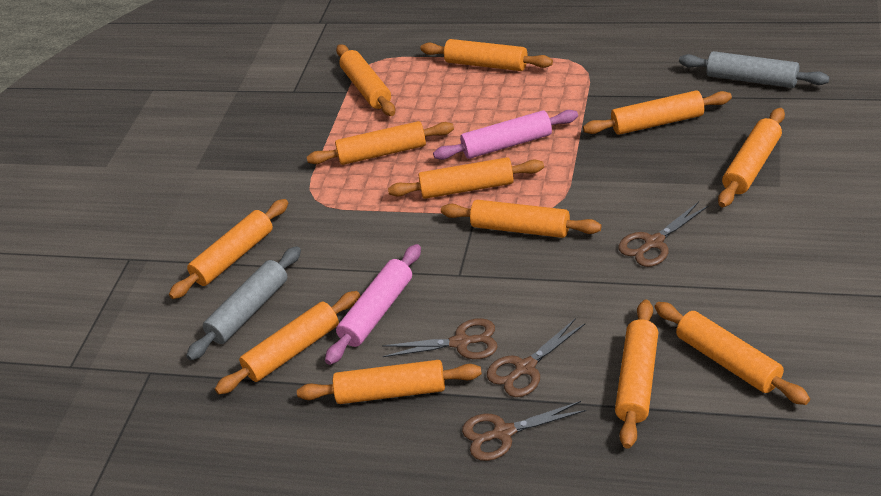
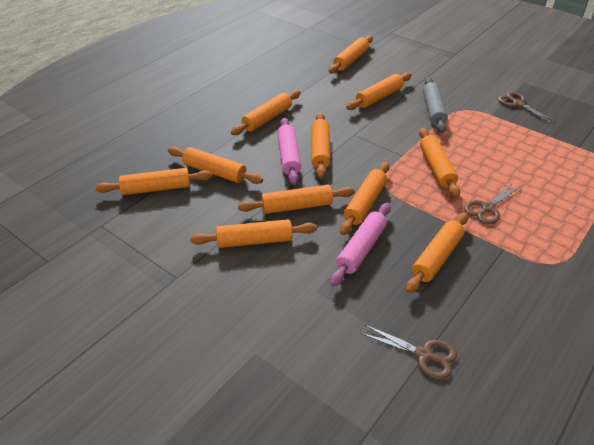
brown scissors: 4 -> 3
grey rolling pin: 2 -> 1
orange rolling pin: 12 -> 11

